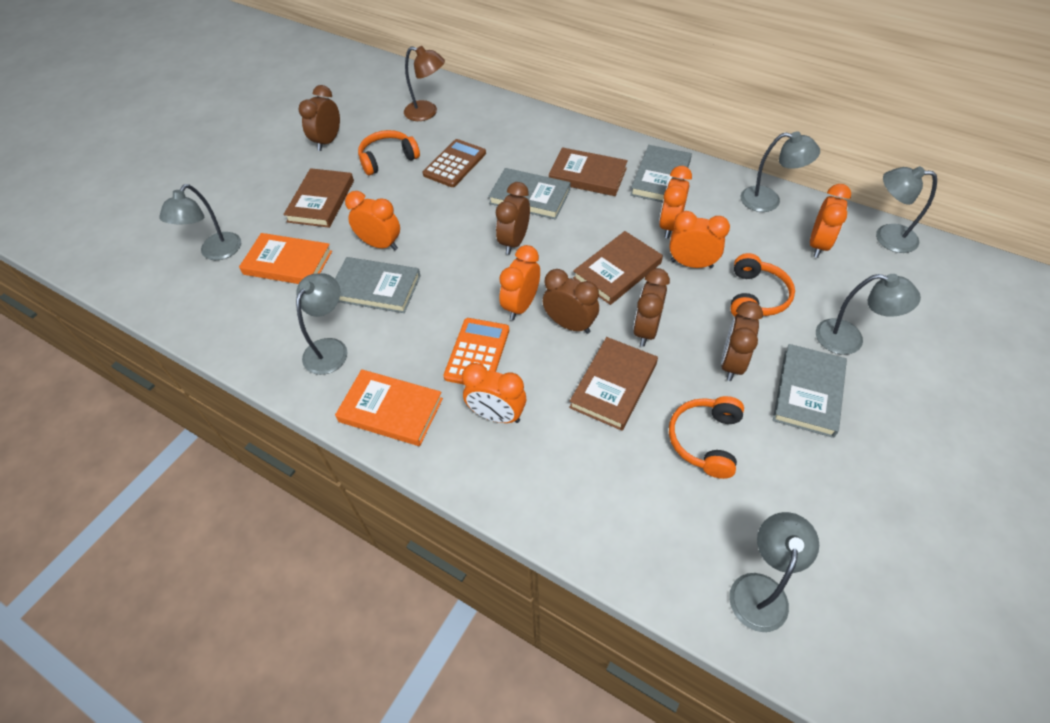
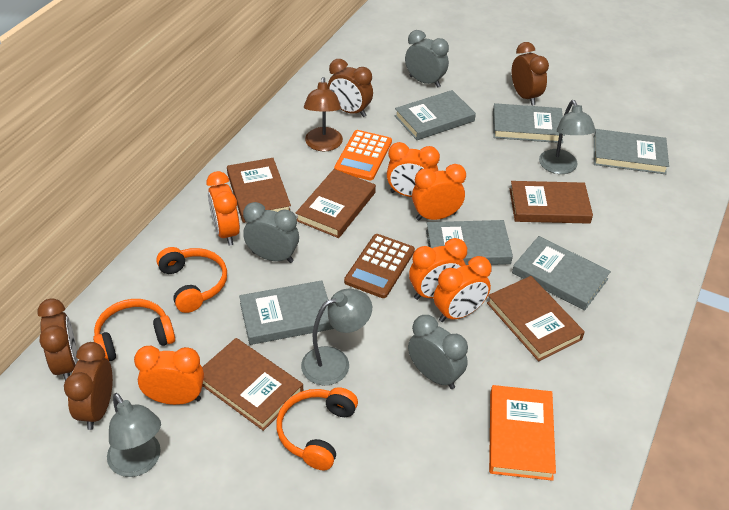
brown book: 4 -> 5
brown clock: 5 -> 4
grey book: 4 -> 6
grey clock: 0 -> 3
grey lamp: 6 -> 3
orange book: 2 -> 1

